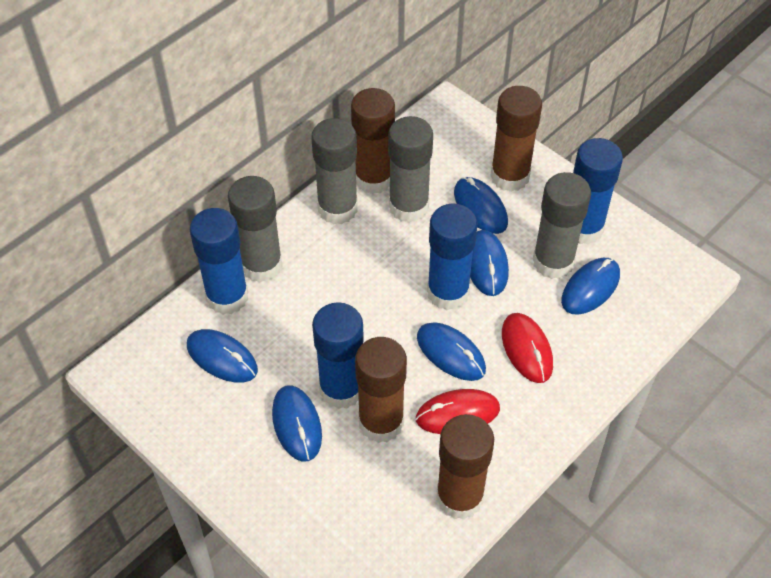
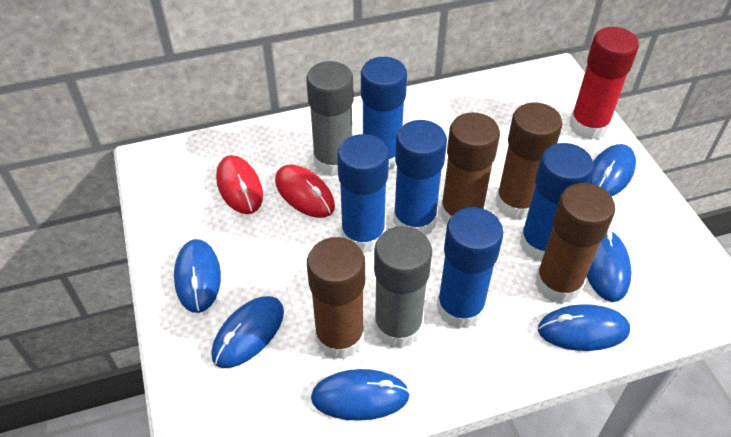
blue glue stick: 4 -> 5
grey glue stick: 4 -> 2
red glue stick: 0 -> 1

